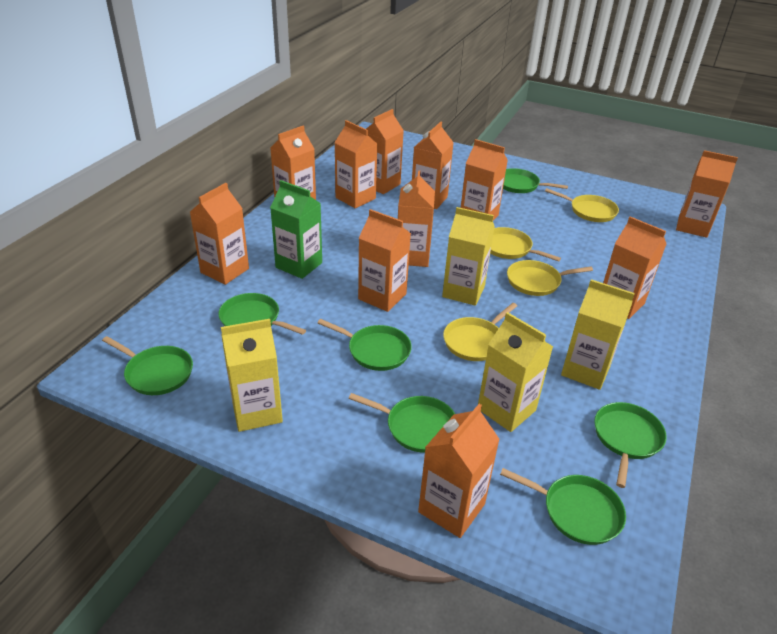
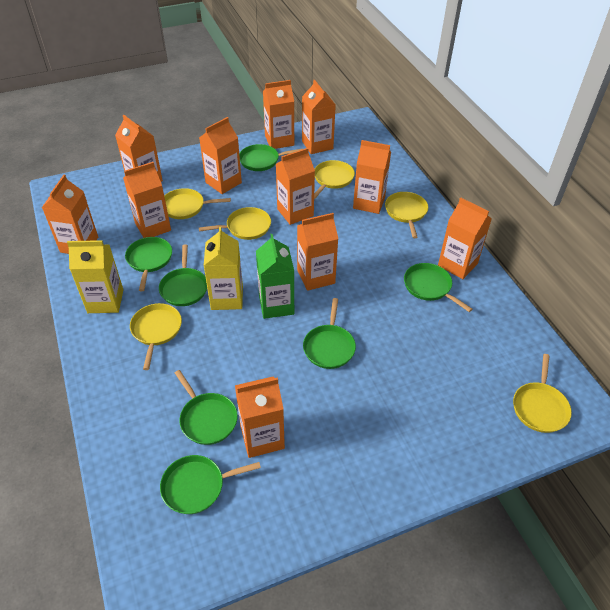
yellow carton: 4 -> 2
yellow pan: 4 -> 6

